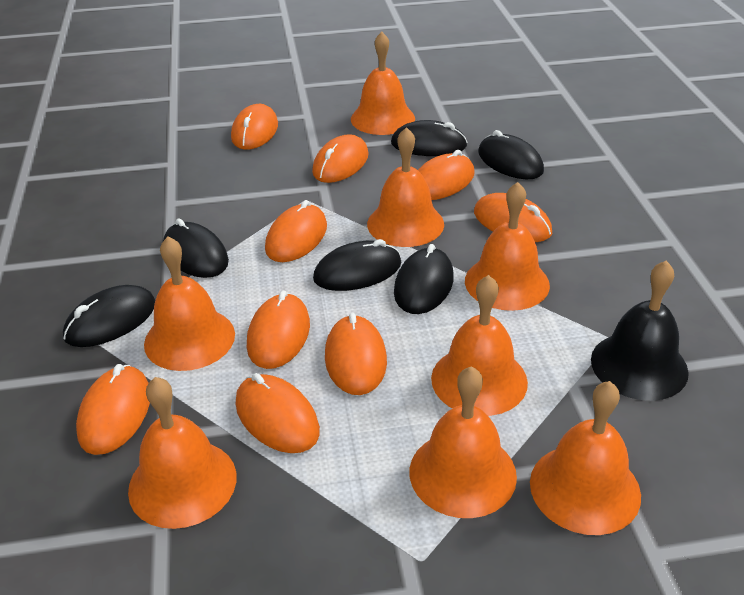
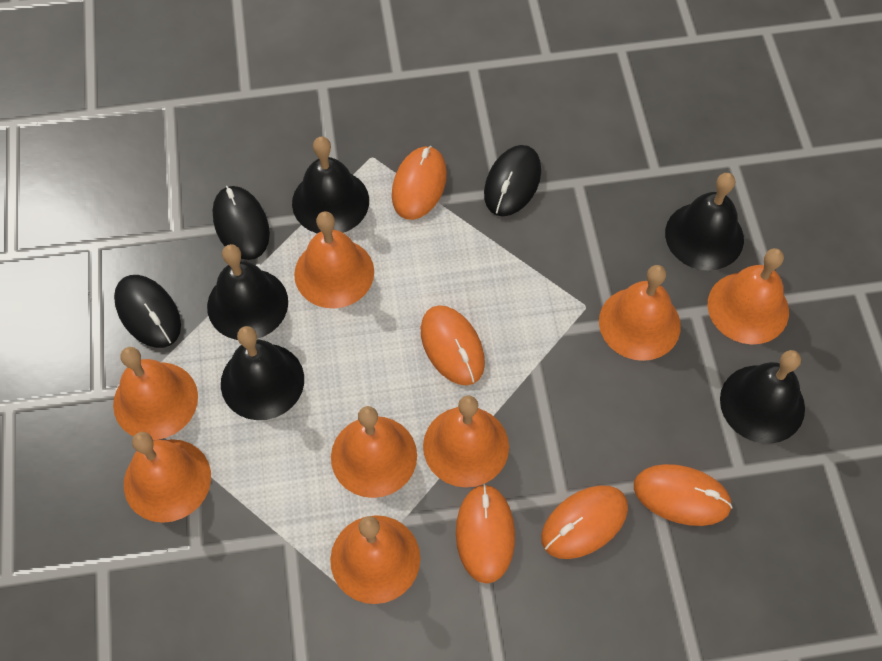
black bell: 1 -> 5
black mouse: 6 -> 3
orange mouse: 9 -> 5

